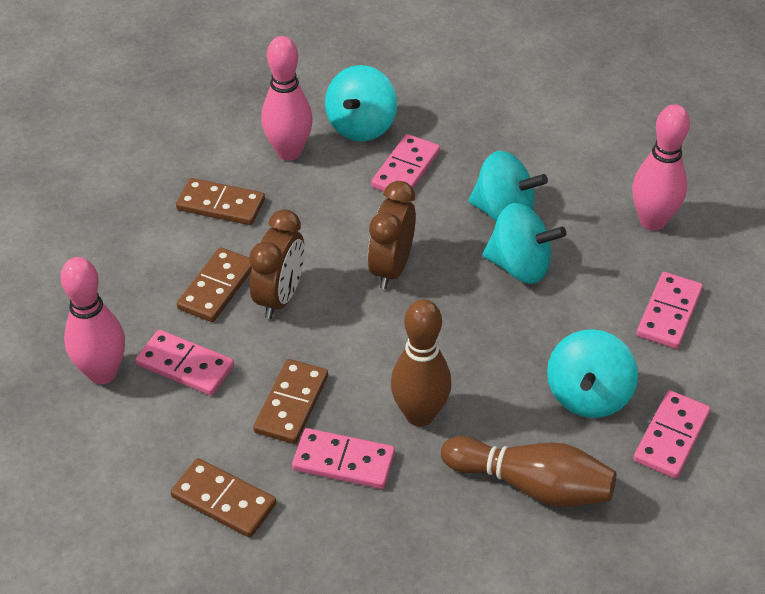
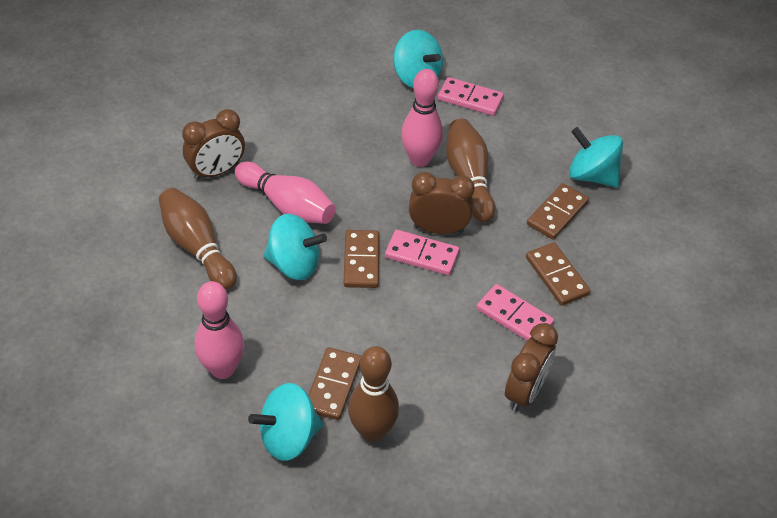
brown bowling pin: 2 -> 3
brown clock: 2 -> 3
pink domino: 5 -> 3

